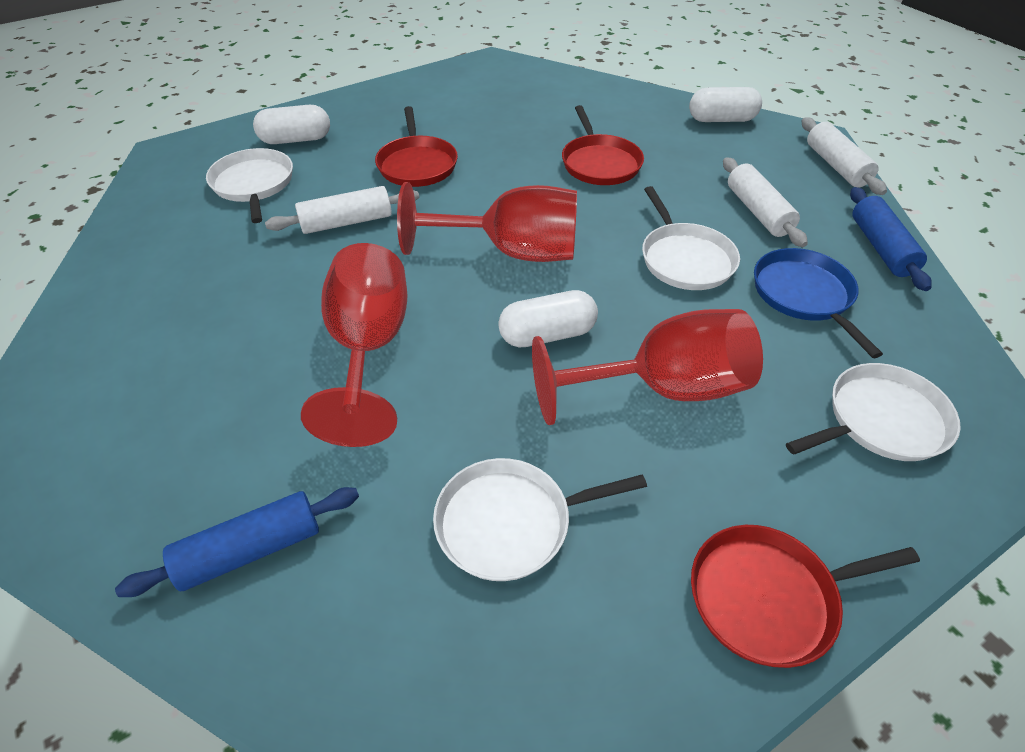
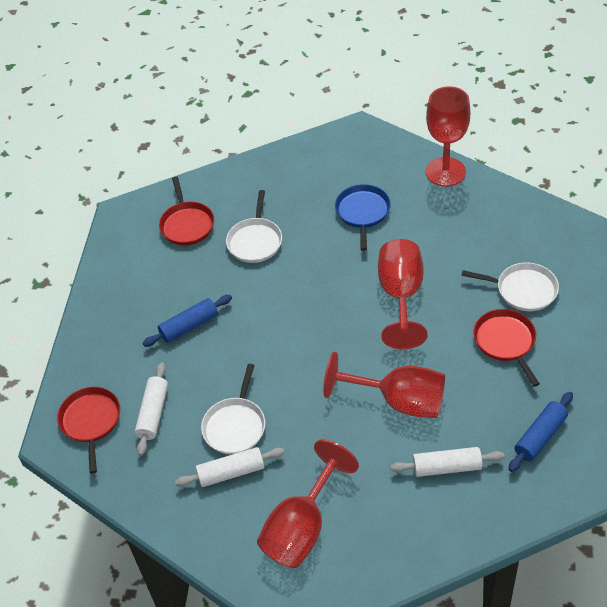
red goblet: 3 -> 4
white capsule: 3 -> 0
white pan: 4 -> 3

